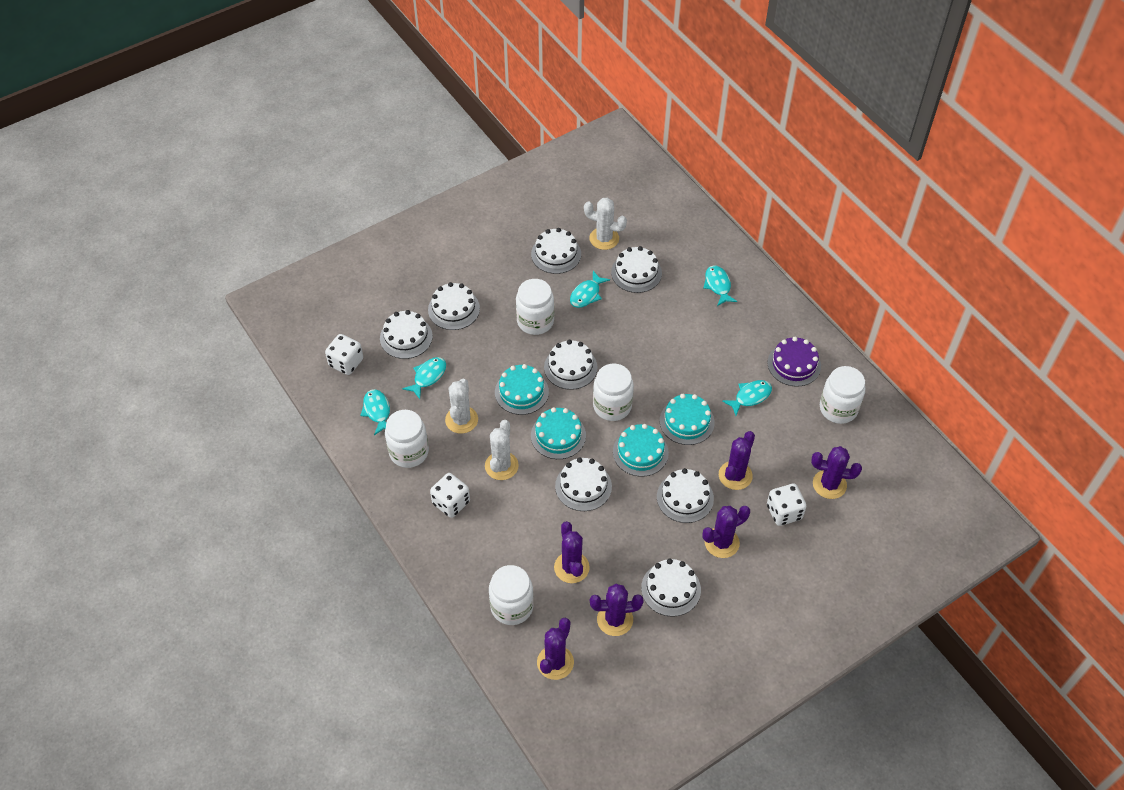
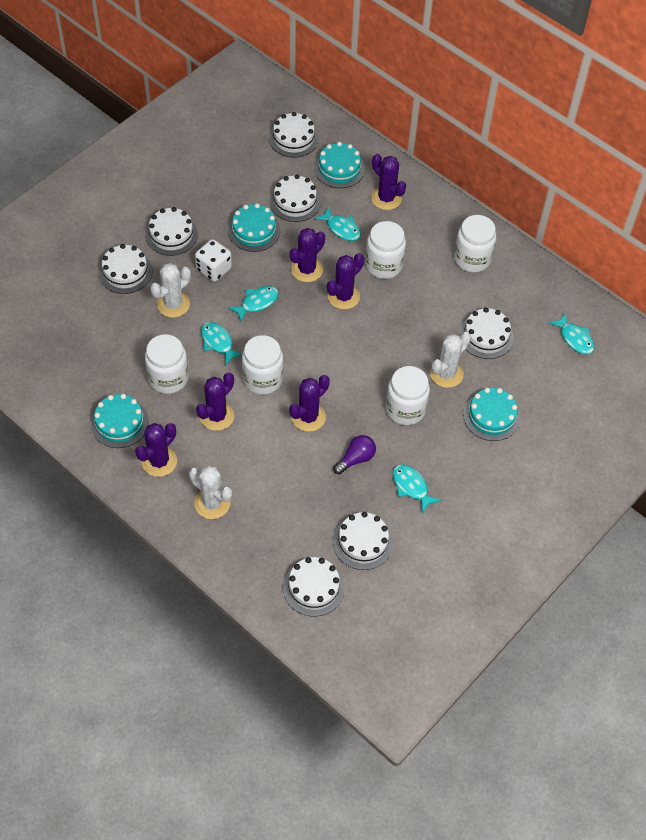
purple cake: 1 -> 0
purple light bulb: 0 -> 1
white cake: 8 -> 7
white dice: 3 -> 1

